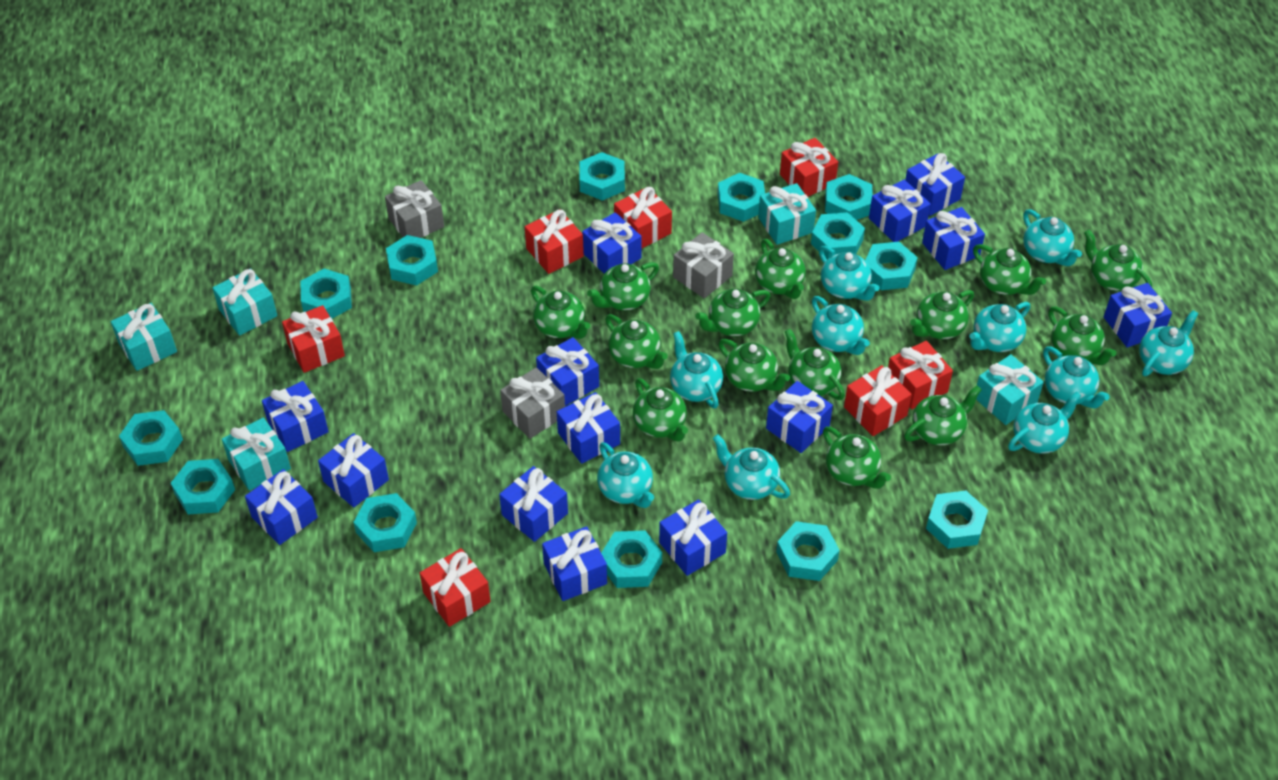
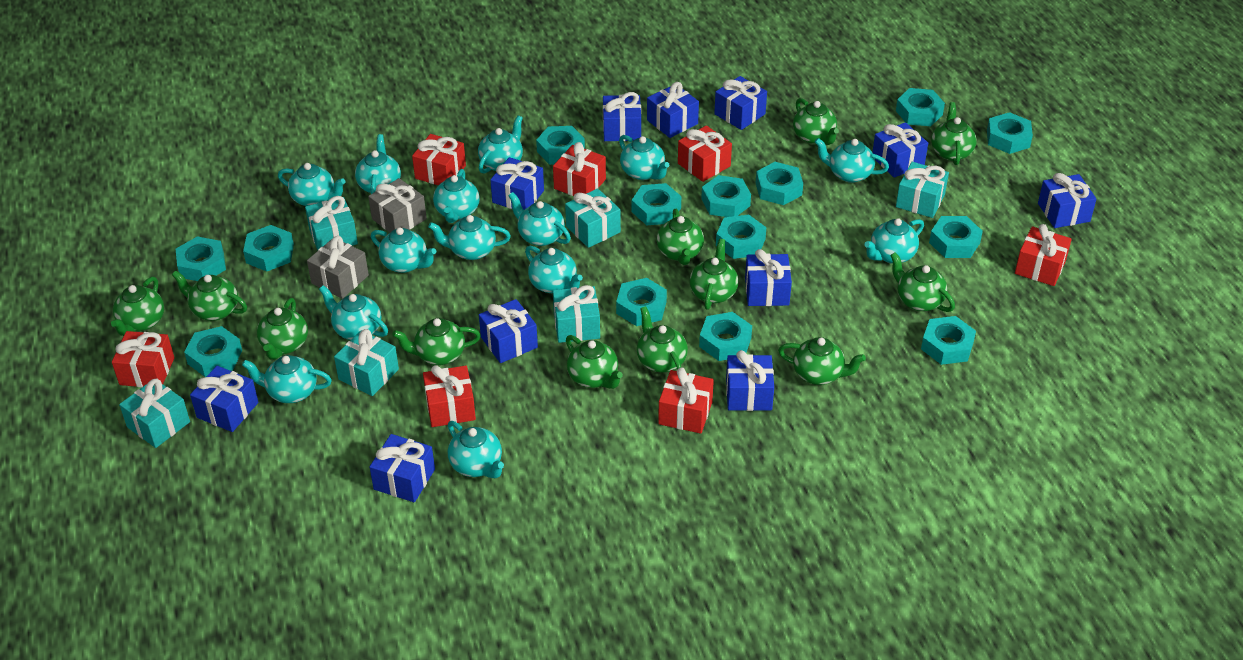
blue gift: 14 -> 11
green teapot: 14 -> 12
grey gift: 3 -> 2
turquoise gift: 5 -> 6
turquoise nut: 13 -> 14
turquoise teapot: 10 -> 14

